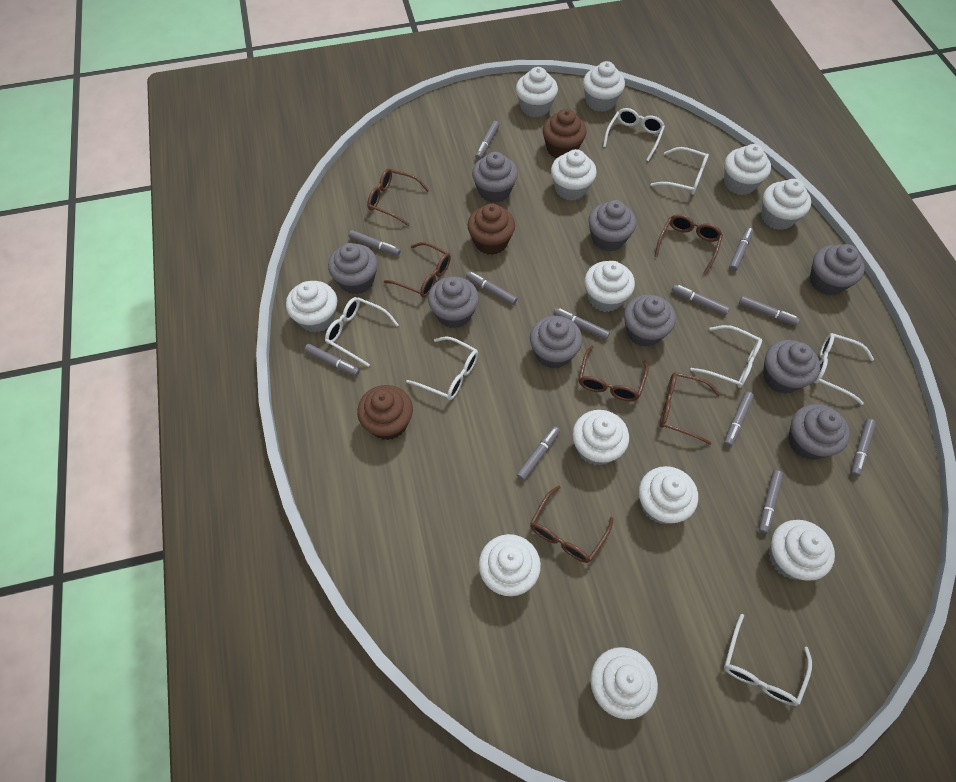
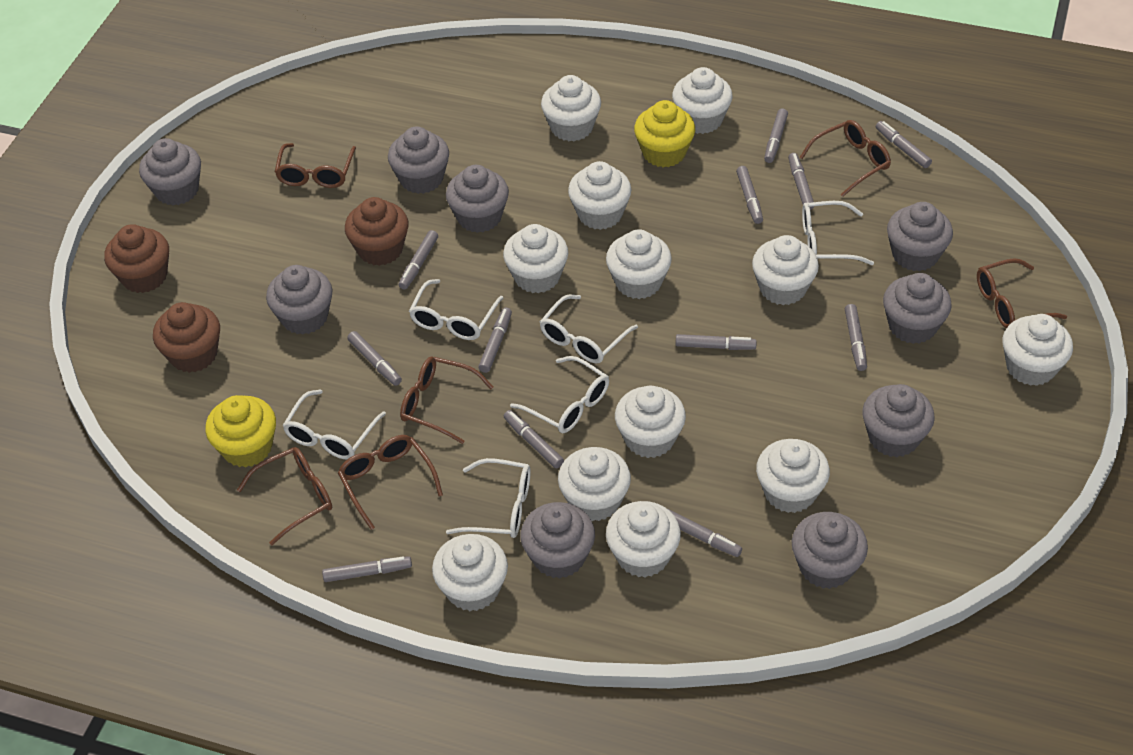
white glasses: 7 -> 6
yellow cupcake: 0 -> 2

